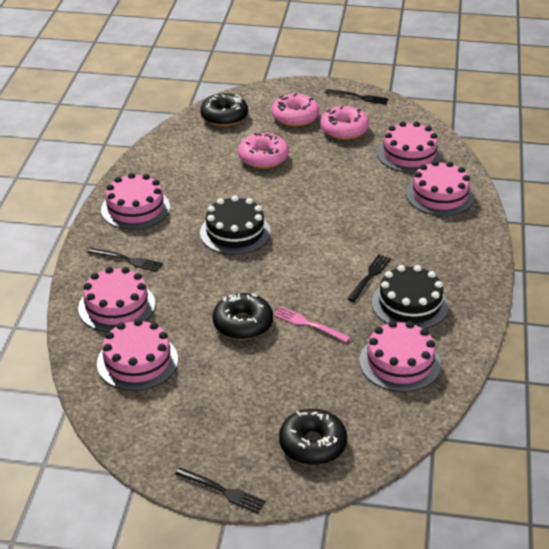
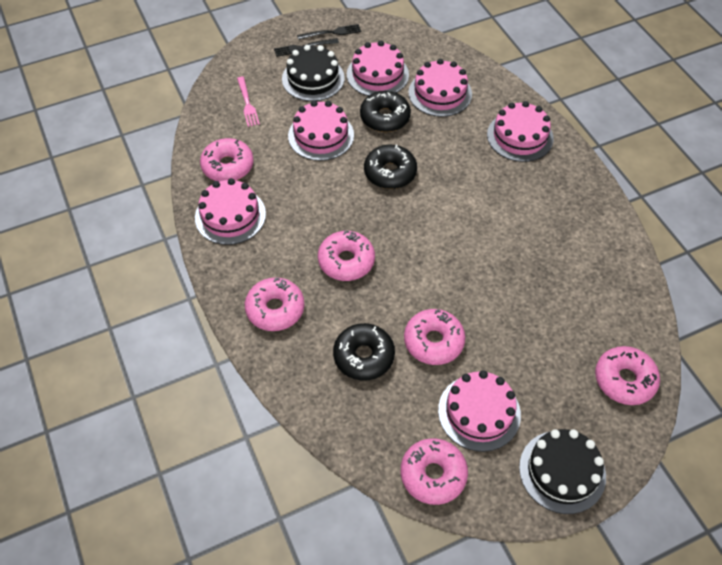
black fork: 4 -> 2
pink donut: 3 -> 6

